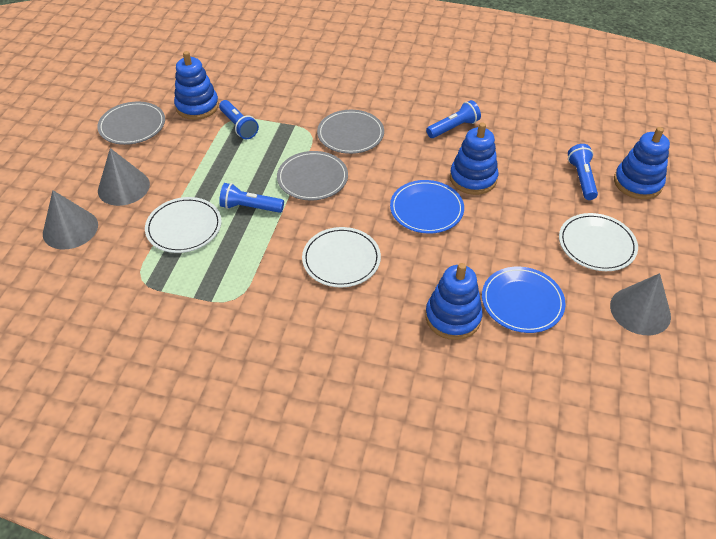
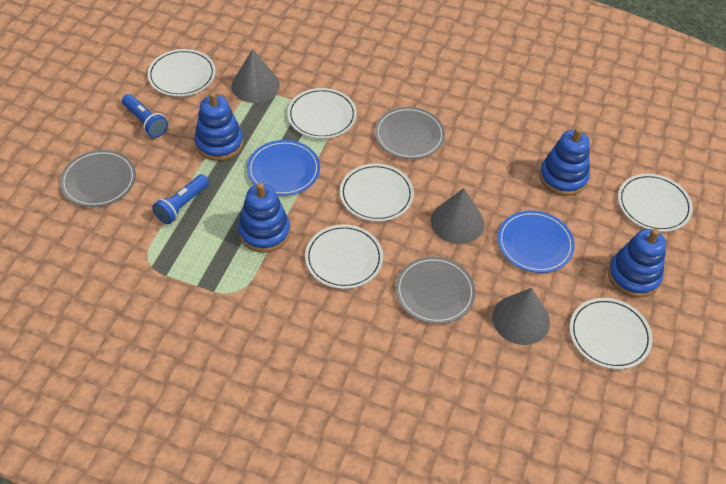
blue flashlight: 4 -> 2
white plate: 3 -> 6

